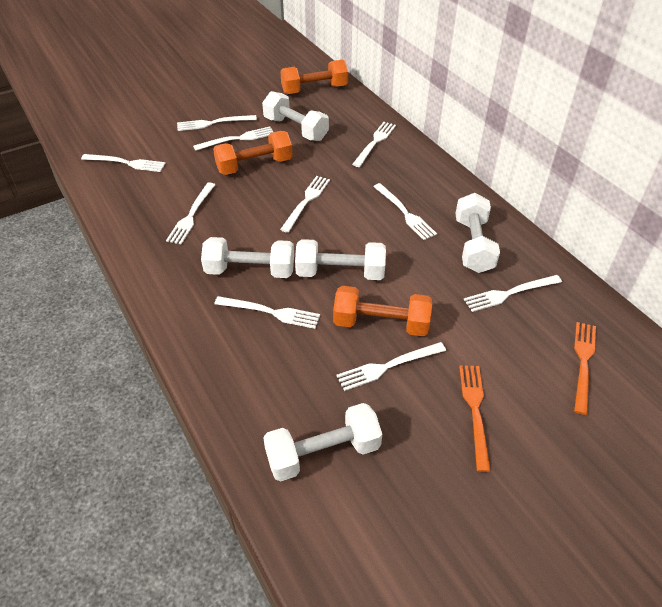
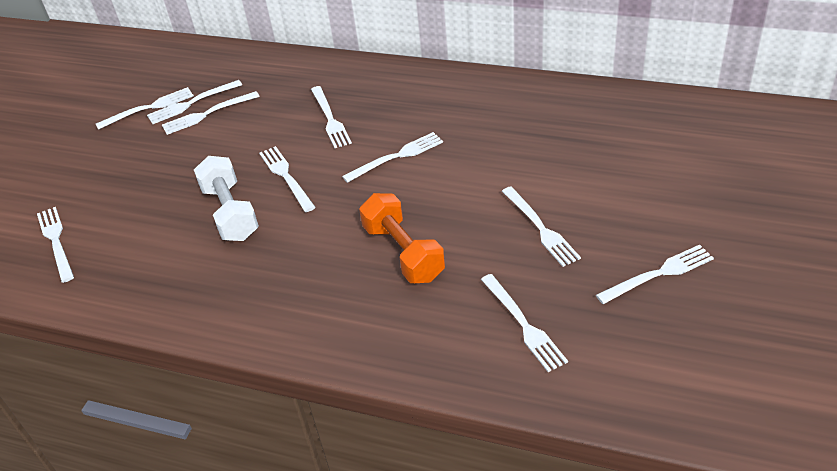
orange dumbbell: 3 -> 1
orange fork: 2 -> 0
white dumbbell: 5 -> 1

